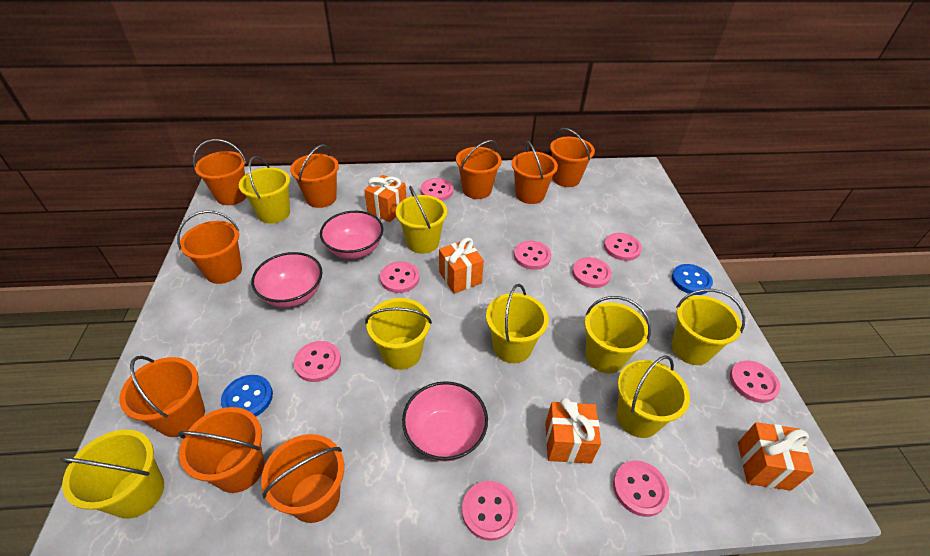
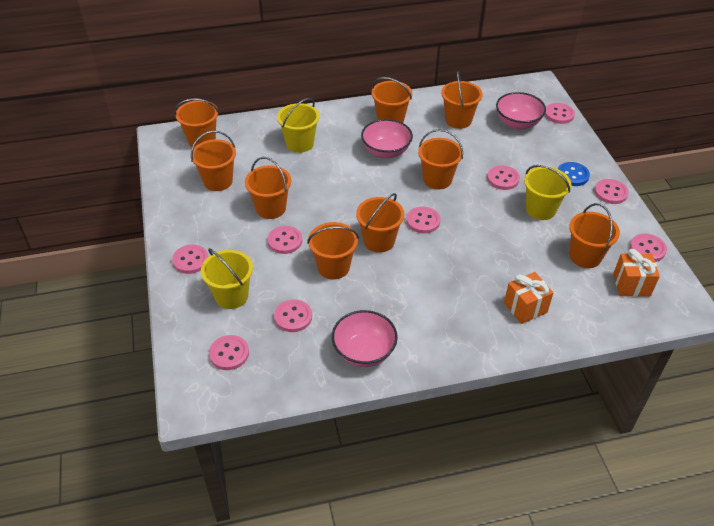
blue button: 2 -> 1
orange gift: 4 -> 2
yellow bucket: 8 -> 3

